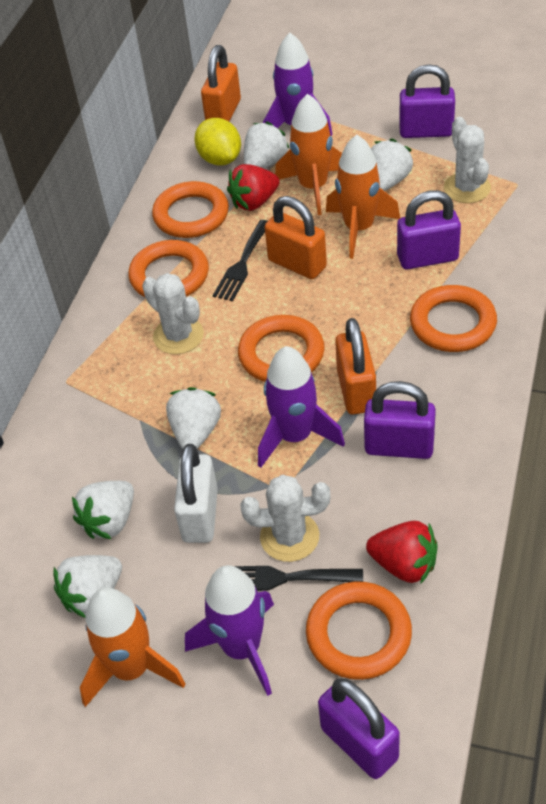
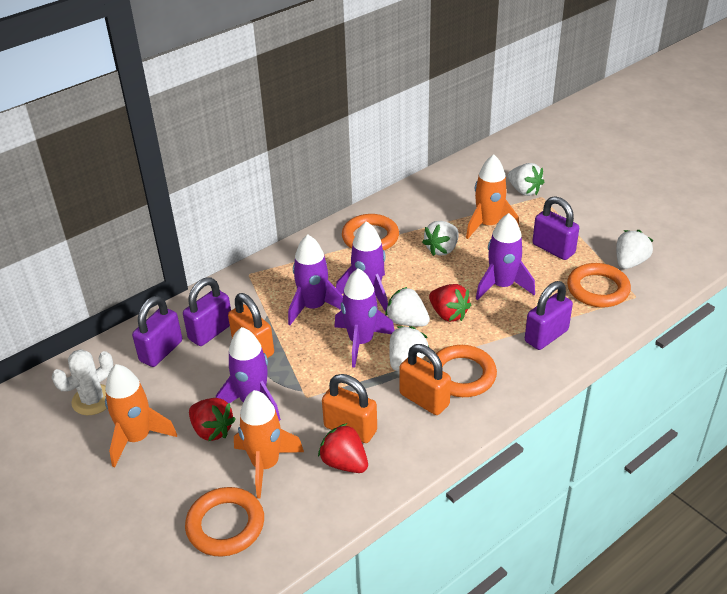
black fork: 2 -> 0
orange ring: 5 -> 4
purple rocket: 3 -> 5
red strawberry: 2 -> 3
white cactus: 3 -> 1
white padlock: 1 -> 0
yellow lemon: 1 -> 0

